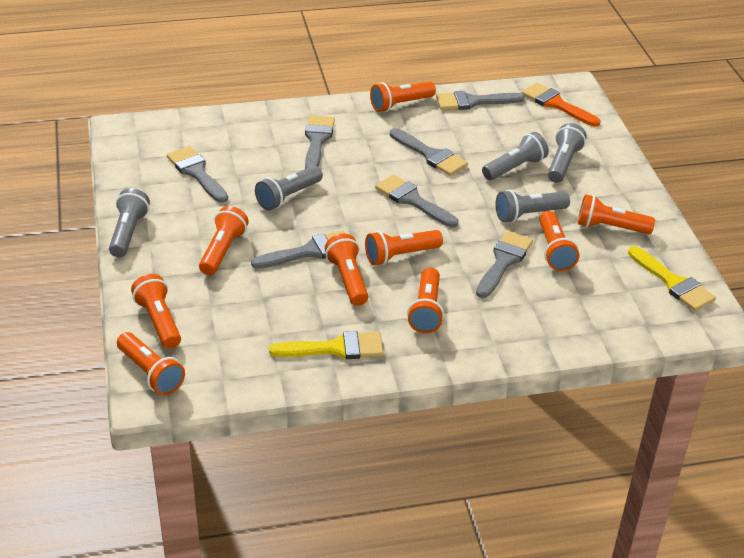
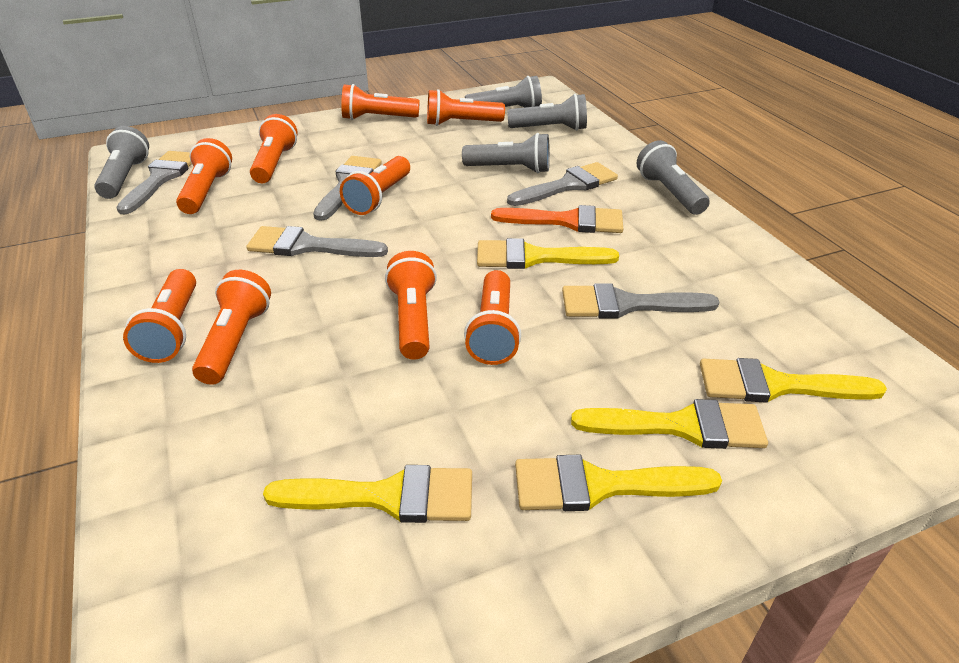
grey brush: 7 -> 5
yellow brush: 2 -> 5

